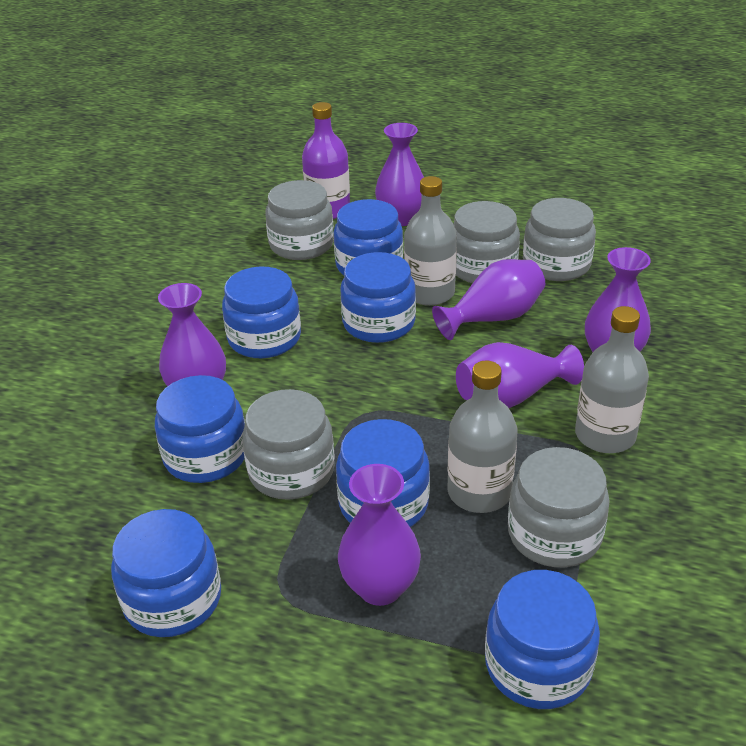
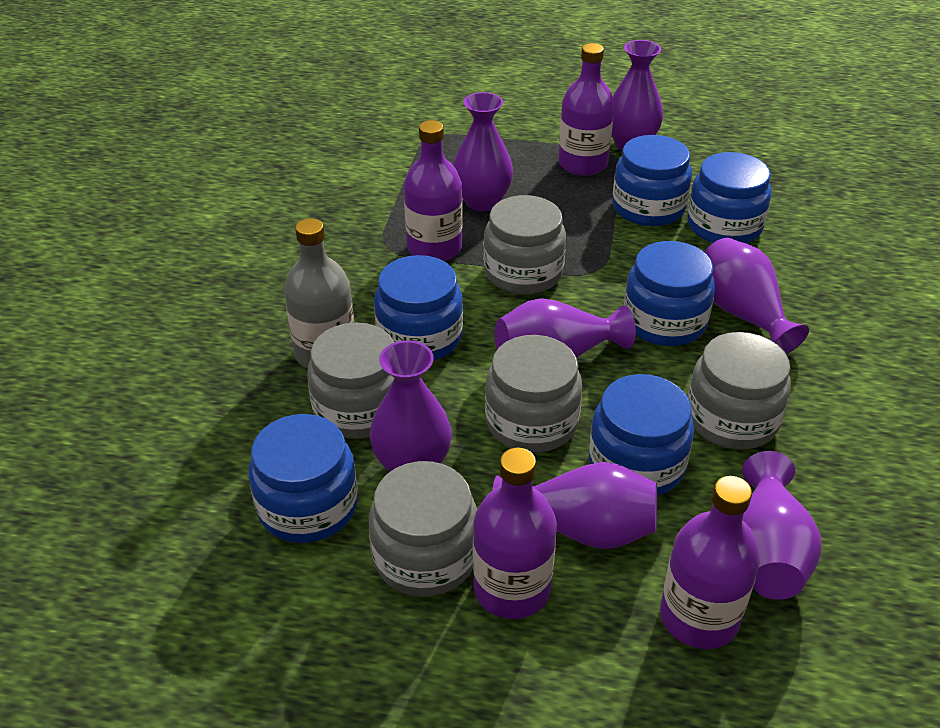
blue jar: 7 -> 6
grey bottle: 3 -> 1
purple bottle: 1 -> 4
purple vase: 6 -> 7

